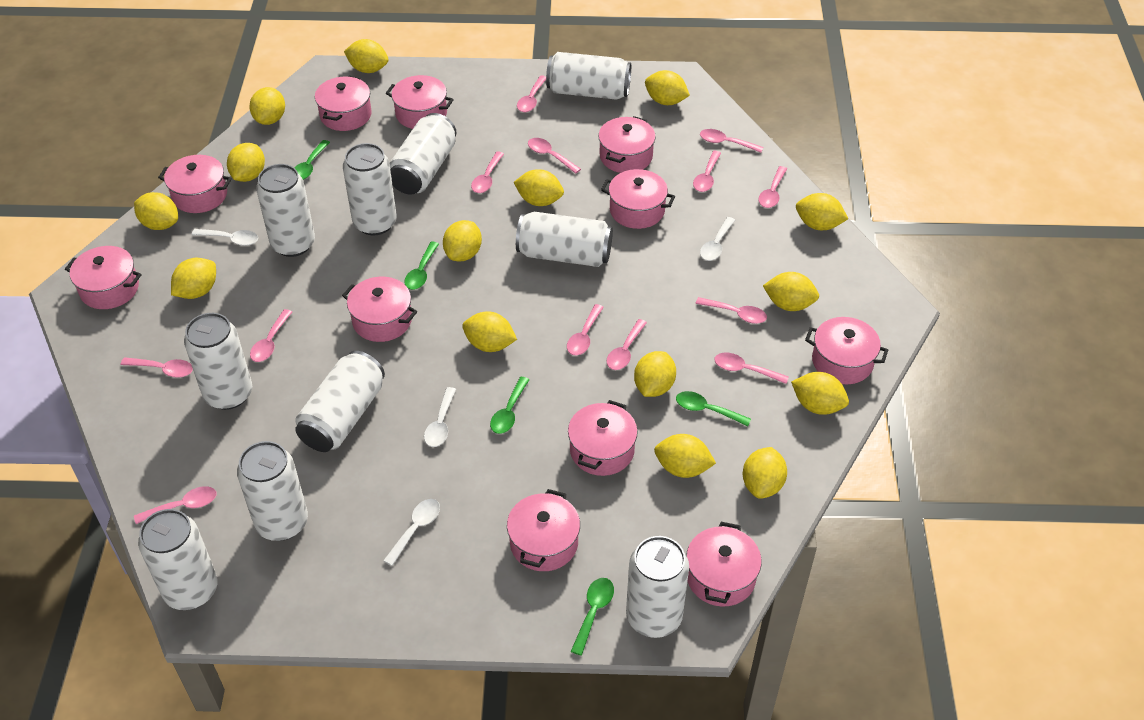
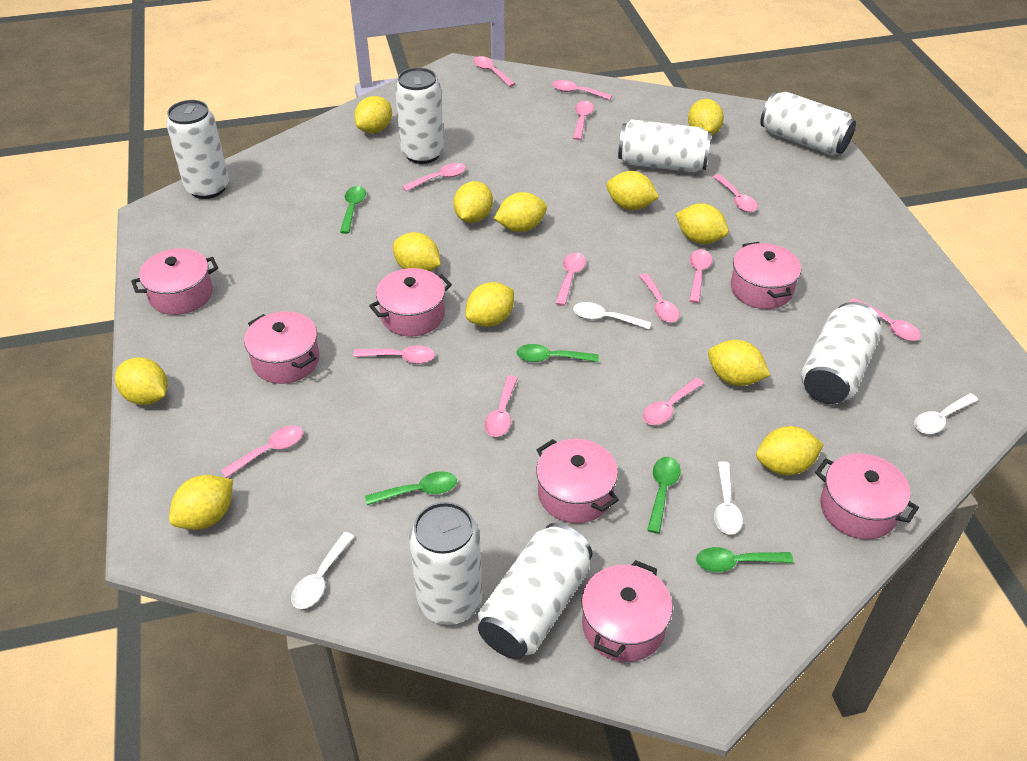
pink pot: 11 -> 7
white can: 10 -> 7
yellow lemon: 15 -> 12

